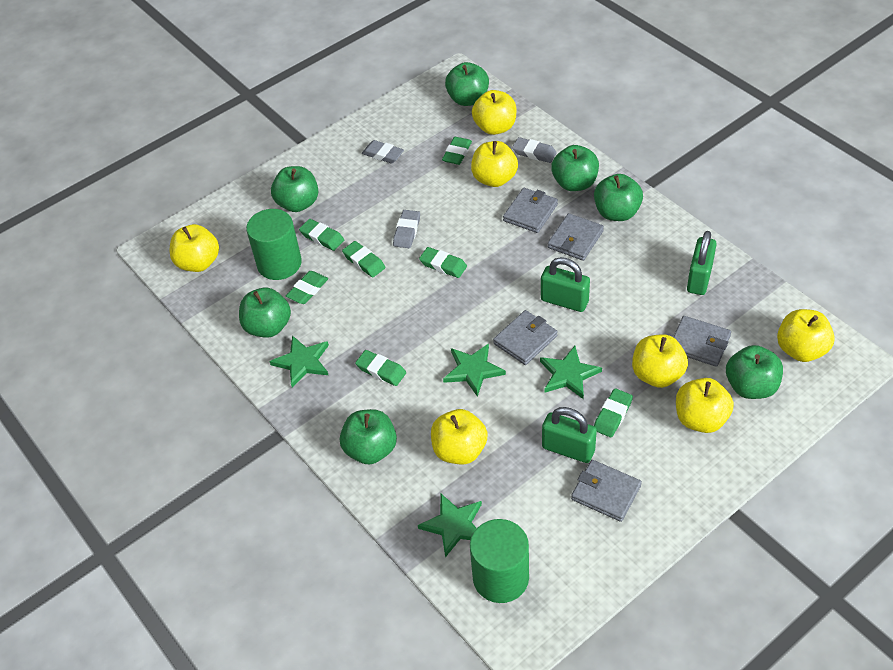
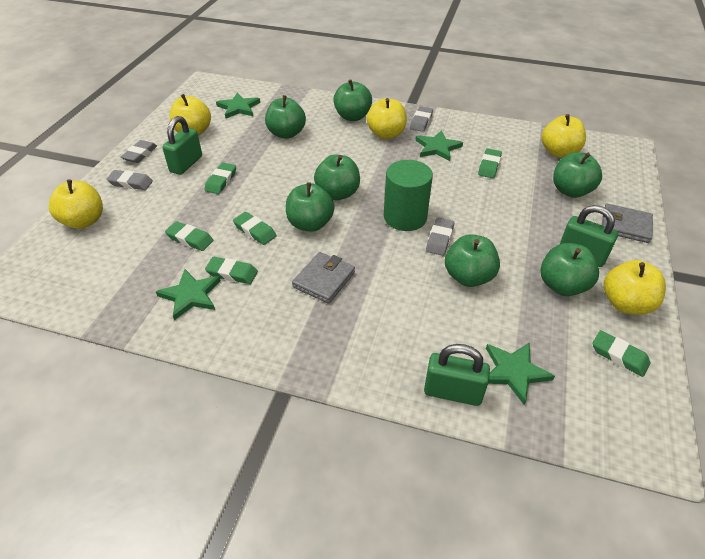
green cylinder: 2 -> 1
green eraser: 7 -> 6
grey eraser: 3 -> 4
grey wallet: 5 -> 2
yellow apple: 7 -> 5

